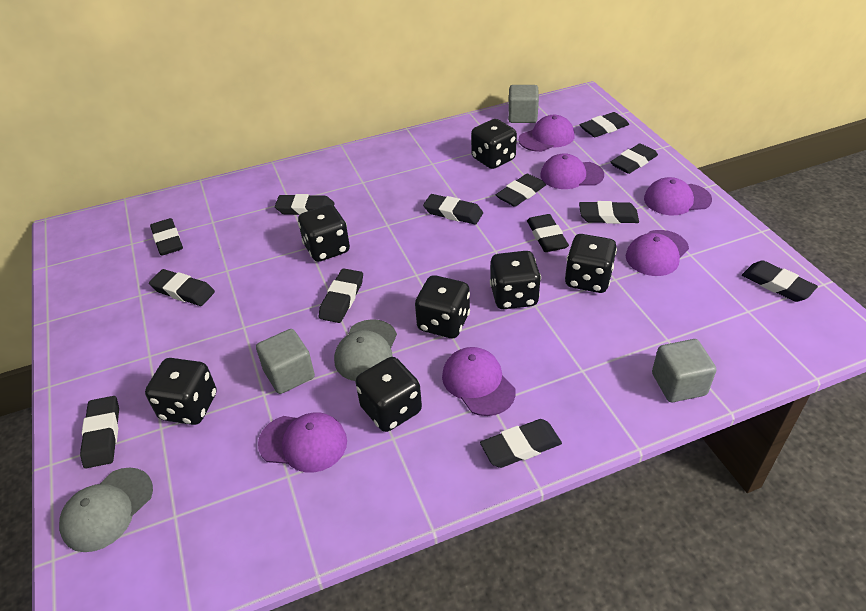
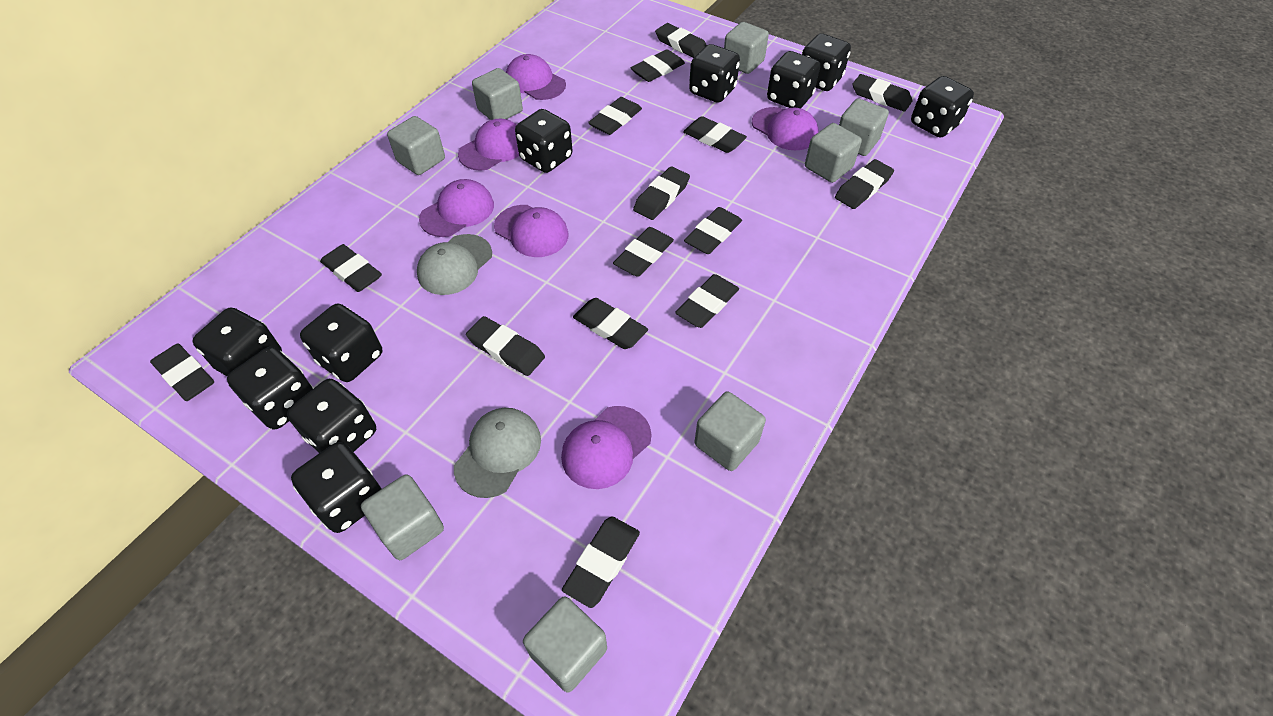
black dice: 7 -> 10
black eraser: 13 -> 15
grey cube: 3 -> 8

